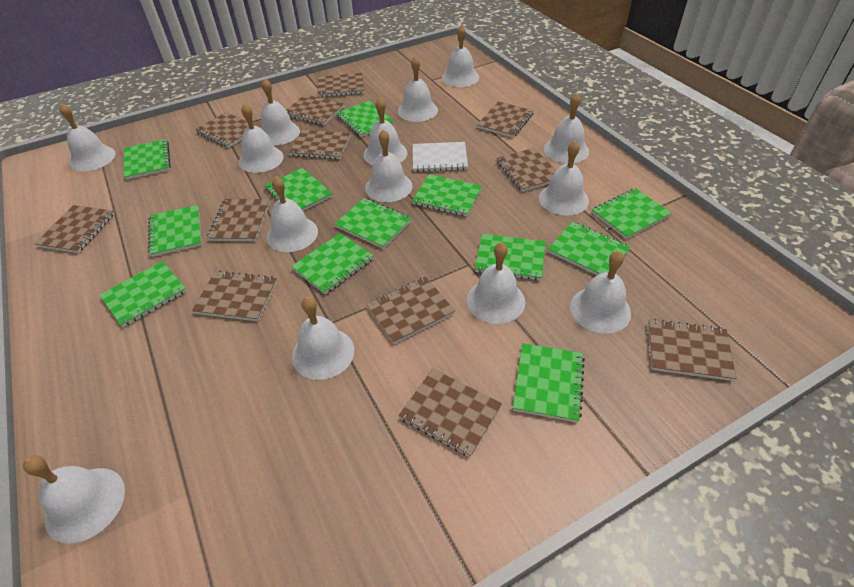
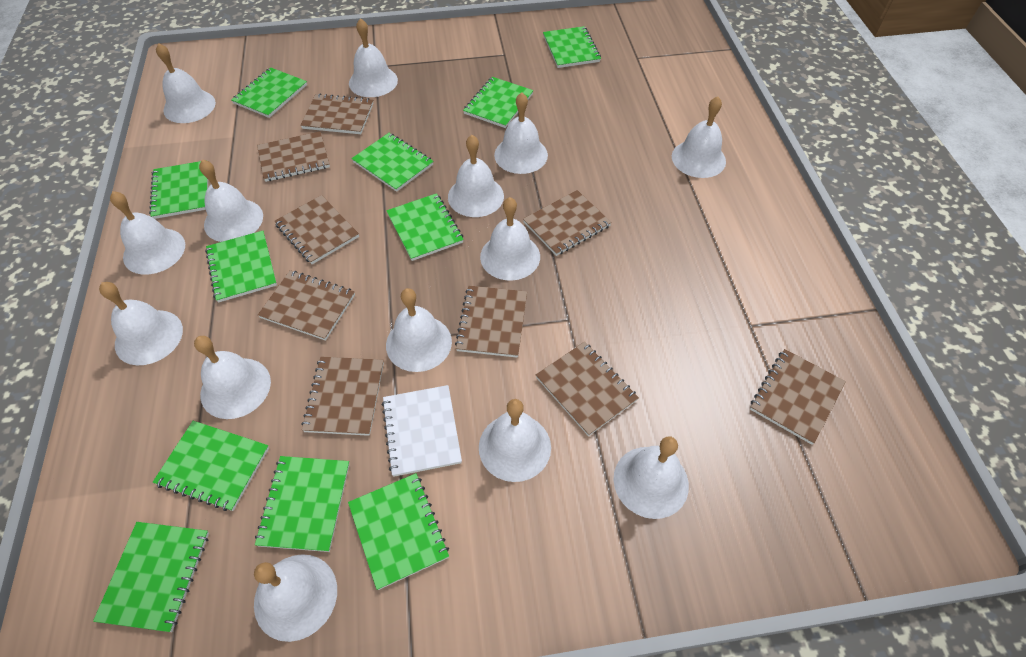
brown notebook: 12 -> 9
green notebook: 12 -> 11

